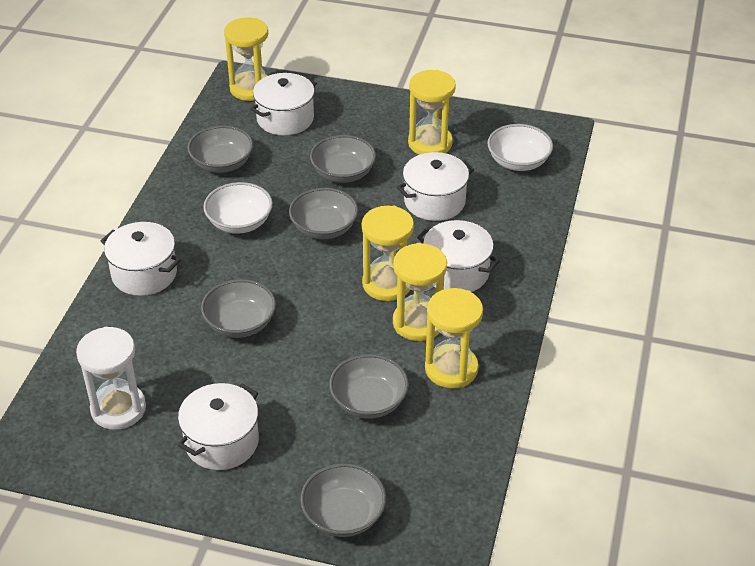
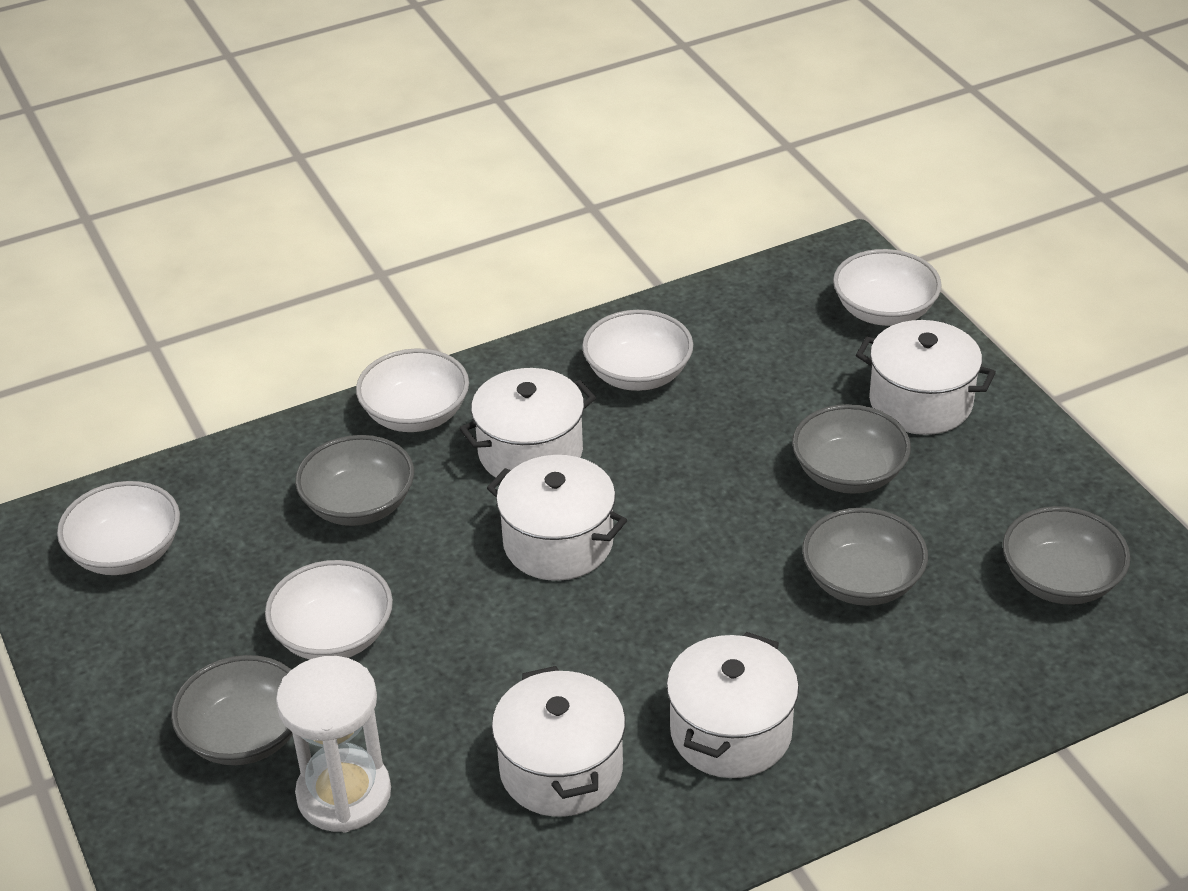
grey bowl: 6 -> 5
white bowl: 2 -> 5
yellow hourglass: 5 -> 0

